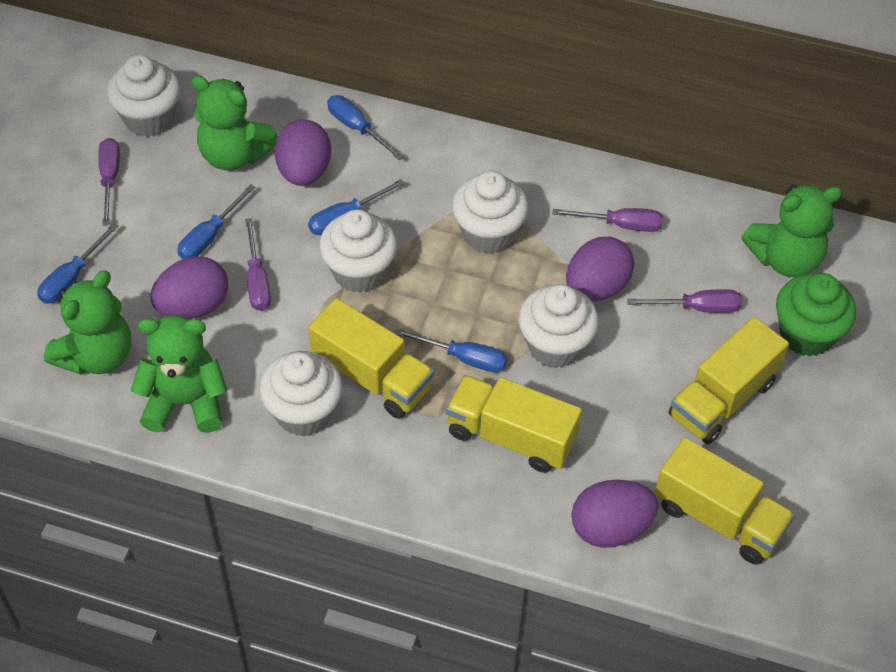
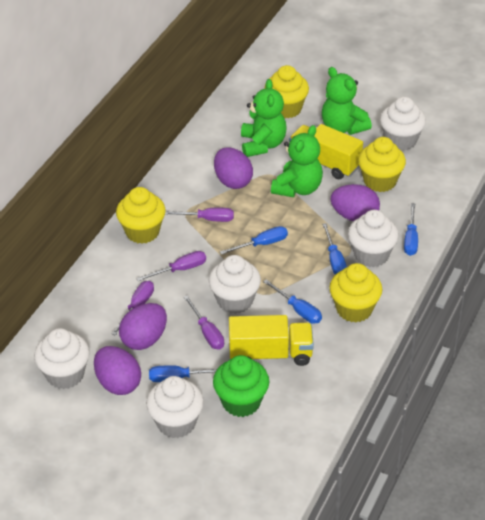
green teddy bear: 4 -> 3
yellow cupcake: 0 -> 4
yellow truck: 4 -> 2

